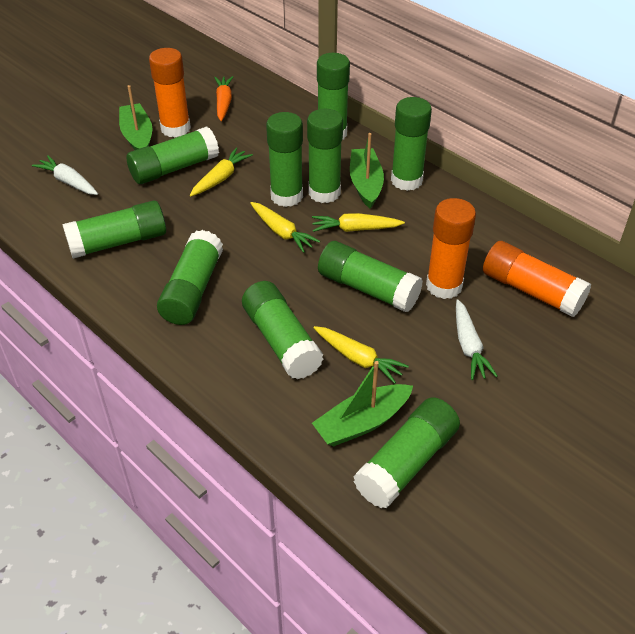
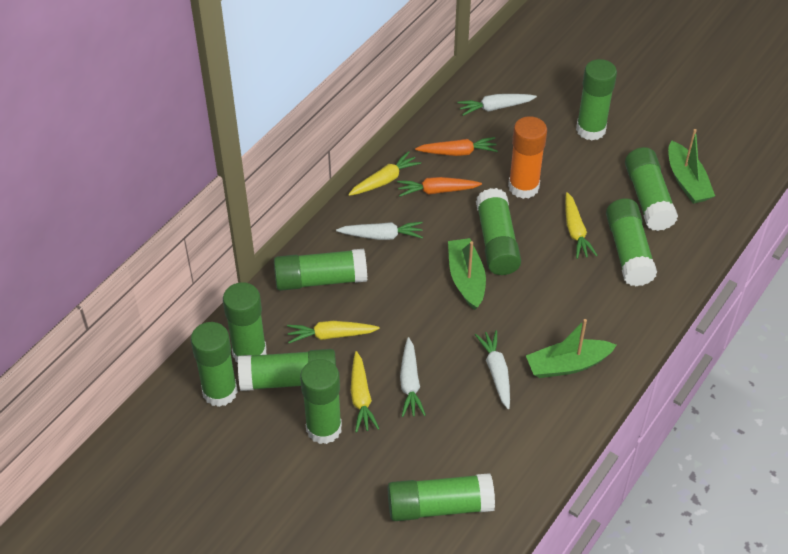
orange carrot: 1 -> 2
orange glue stick: 3 -> 1
white carrot: 2 -> 4

